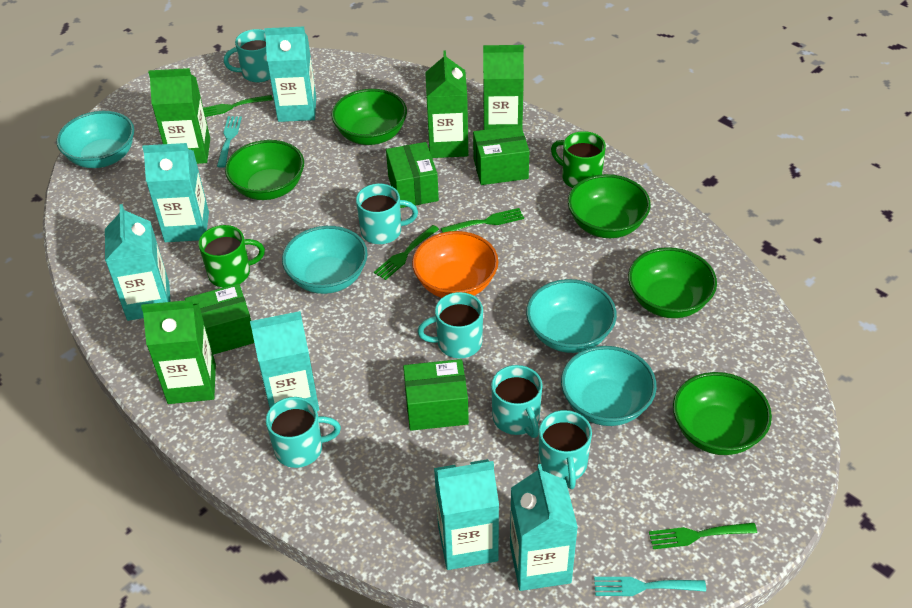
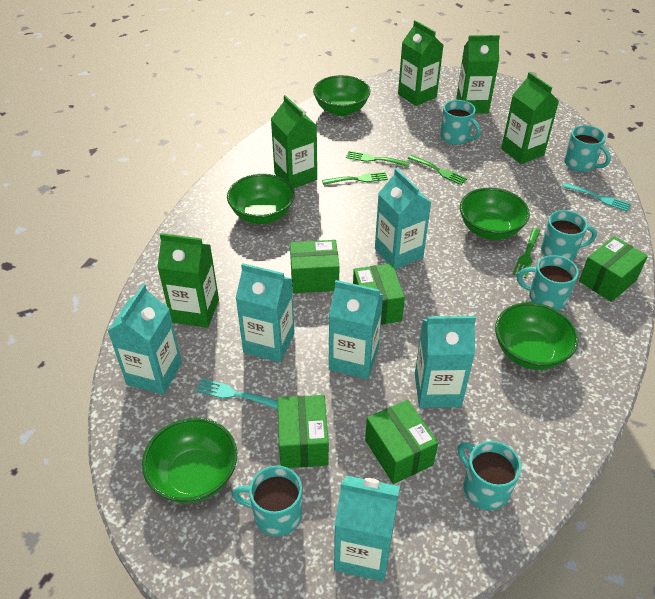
green box: 4 -> 5
green carton: 4 -> 5
green mug: 2 -> 0
orange bowl: 1 -> 0
turquoise bowl: 4 -> 0

